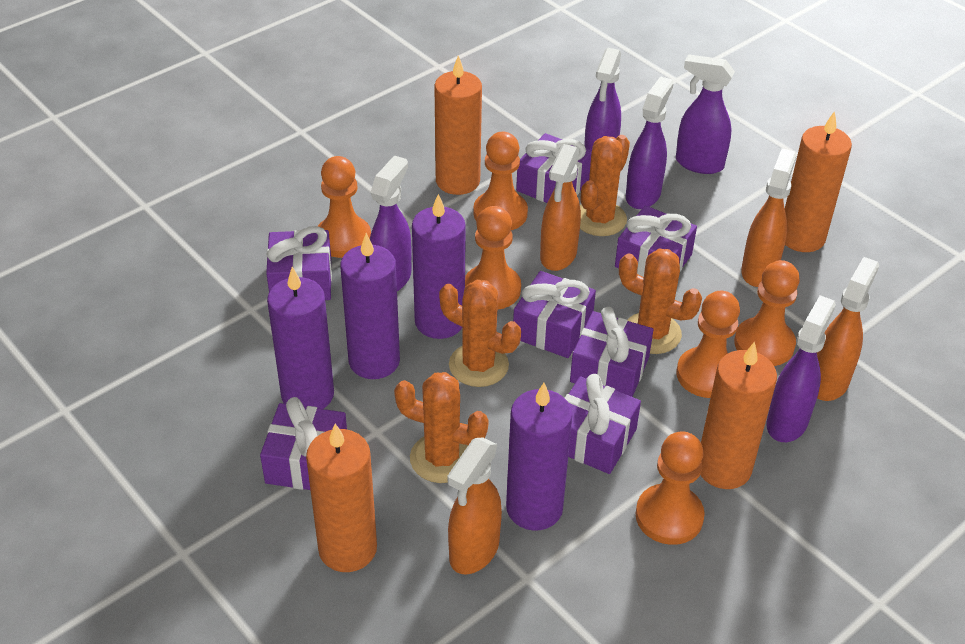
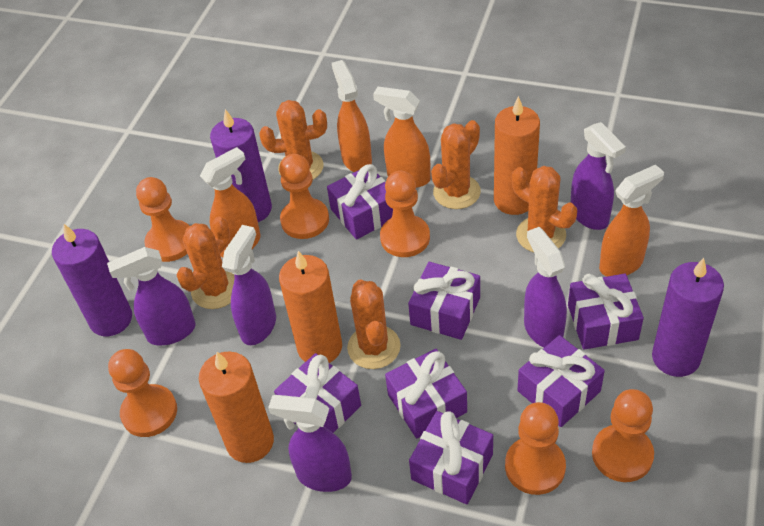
orange cactus: 4 -> 5
orange candle: 4 -> 3
purple candle: 4 -> 3

